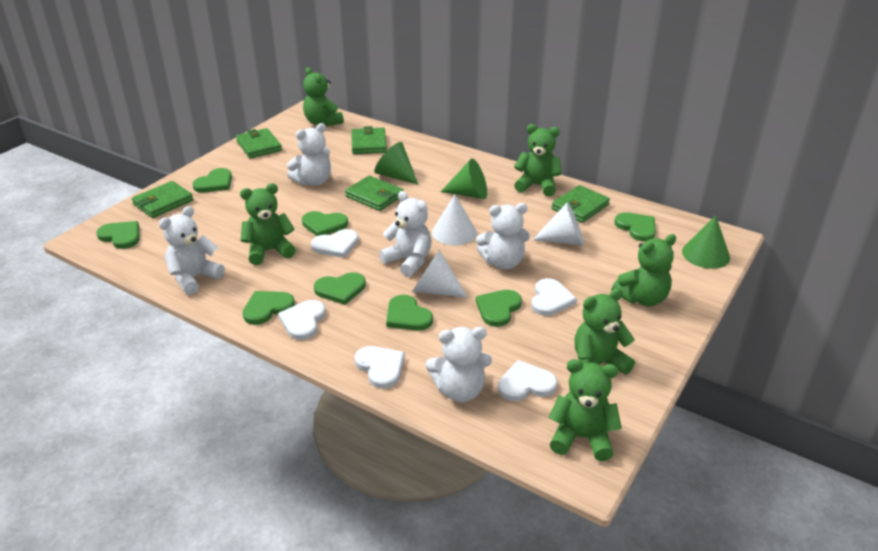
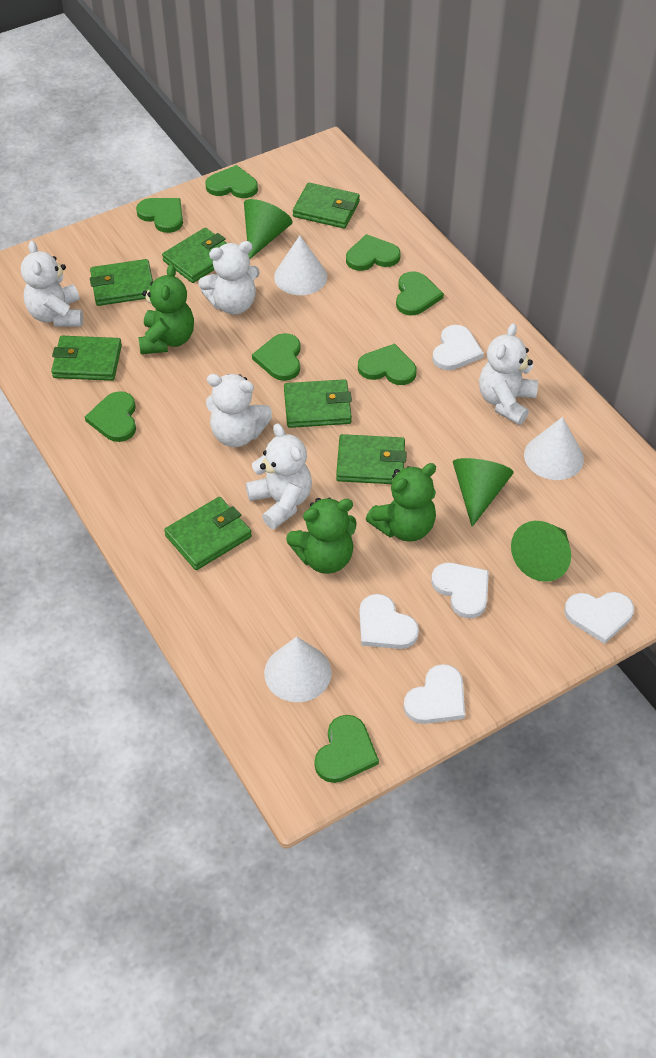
green teddy bear: 6 -> 3
green wallet: 5 -> 7

